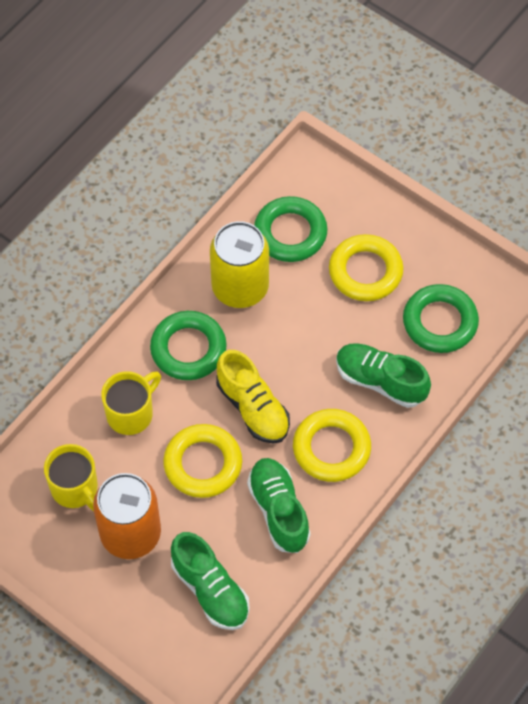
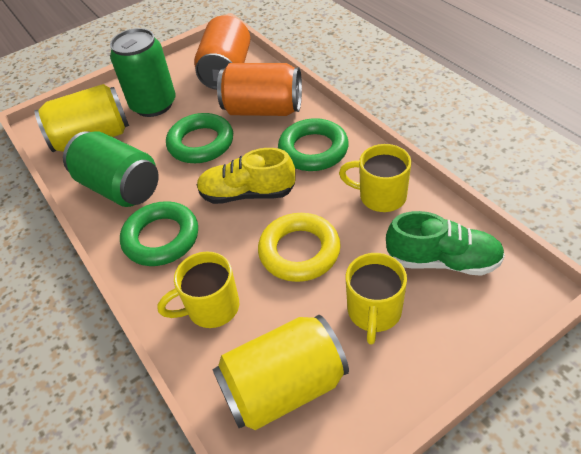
green can: 0 -> 2
green shoe: 3 -> 1
orange can: 1 -> 2
yellow can: 1 -> 2
yellow mug: 2 -> 3
yellow ring: 3 -> 1

